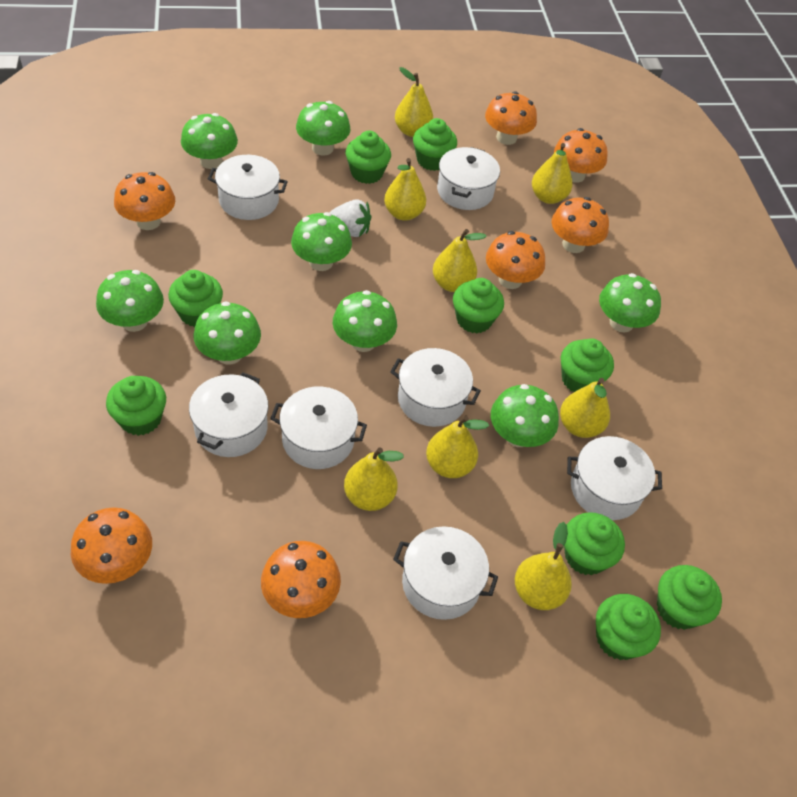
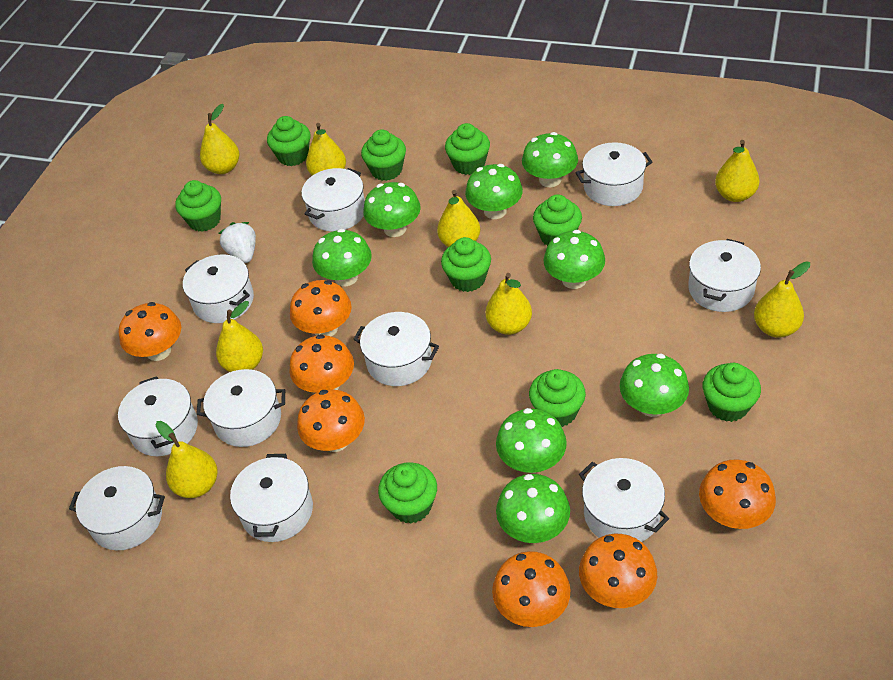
white pot: 7 -> 10

